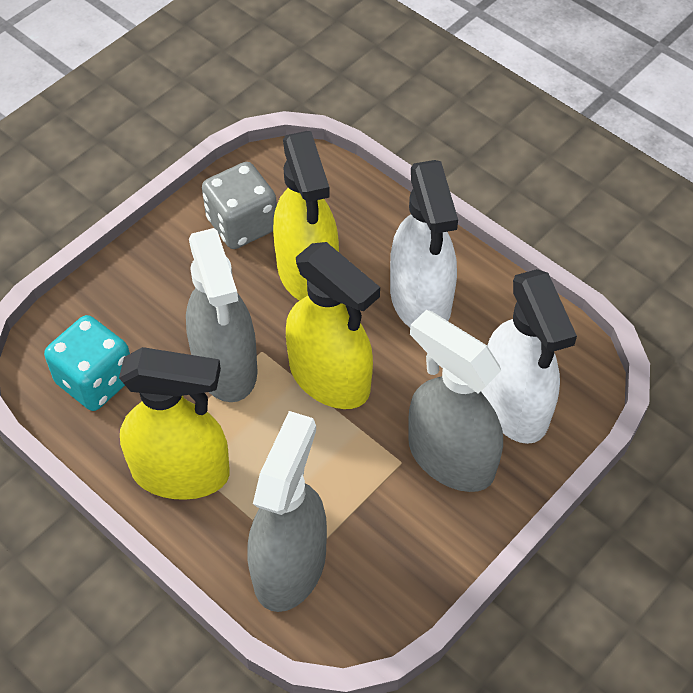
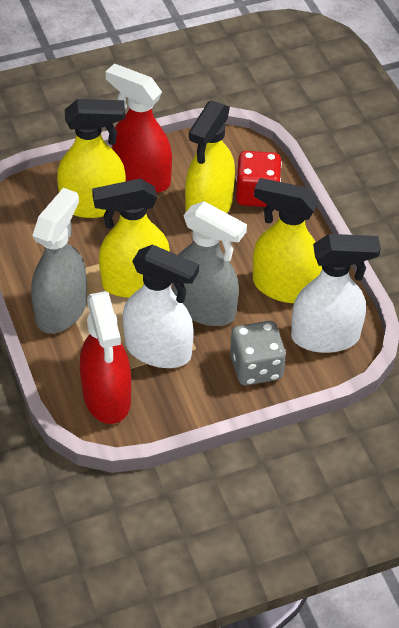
grey spray bottle: 3 -> 2
red dice: 0 -> 1
red spray bottle: 0 -> 2
turquoise dice: 1 -> 0
yellow spray bottle: 3 -> 4

